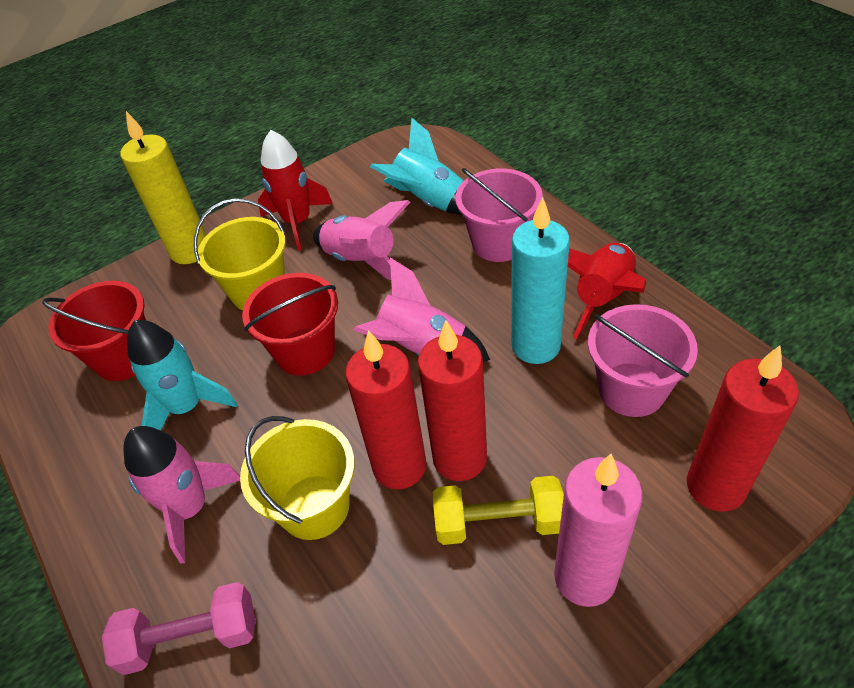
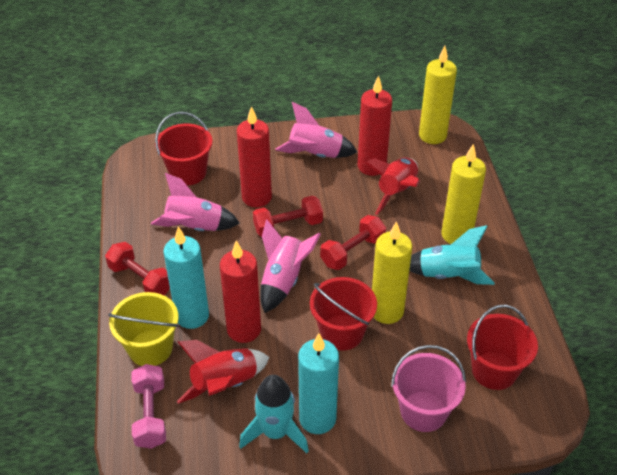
pink bucket: 2 -> 1
pink candle: 1 -> 0
red bucket: 2 -> 3
red dumbbell: 0 -> 3
turquoise candle: 1 -> 2
yellow bucket: 2 -> 1
yellow candle: 1 -> 3
yellow dumbbell: 1 -> 0

